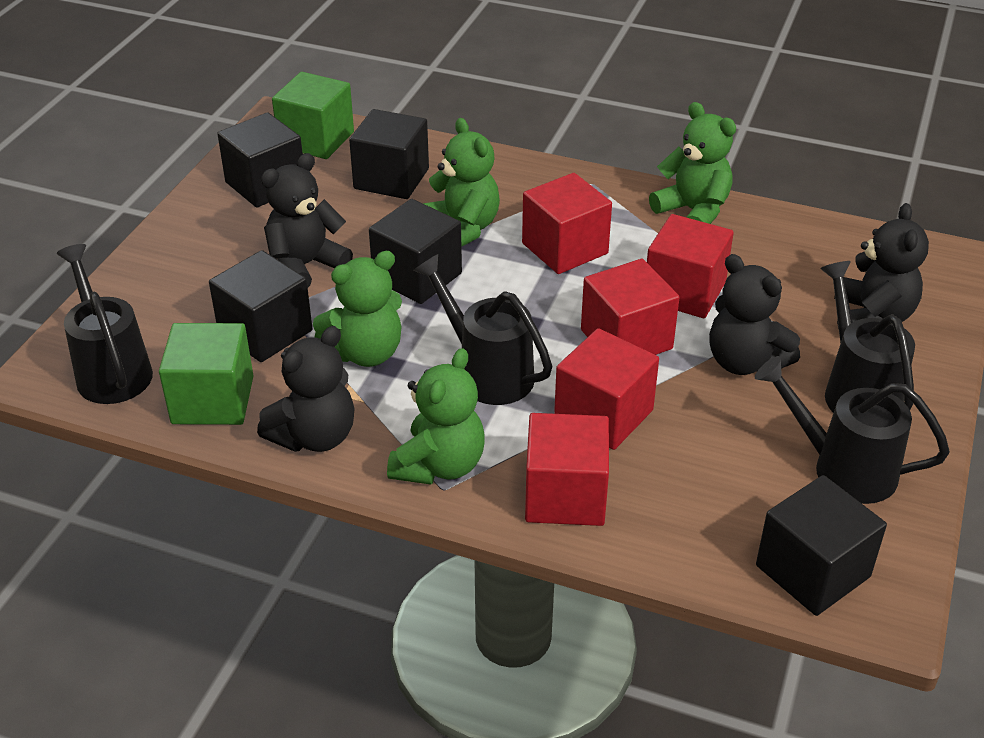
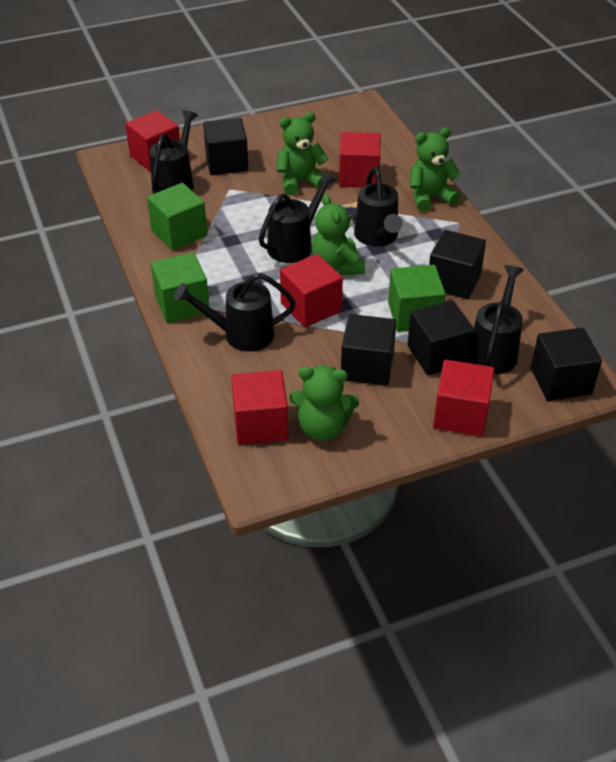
black teddy bear: 4 -> 0
black watering can: 4 -> 5
green cube: 2 -> 3

